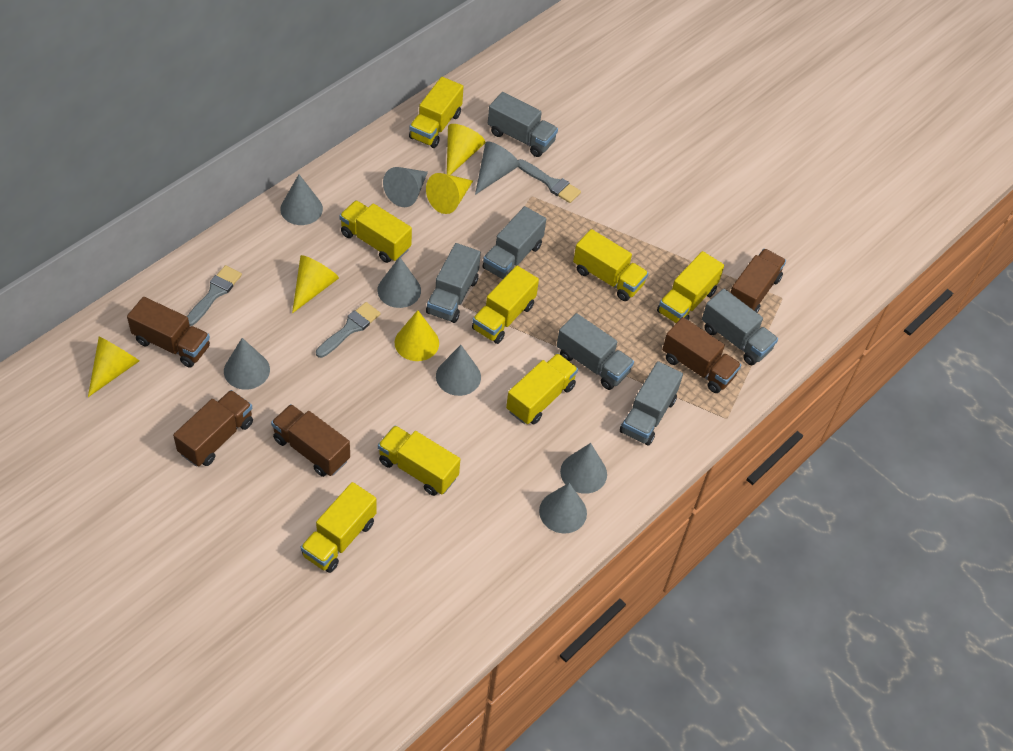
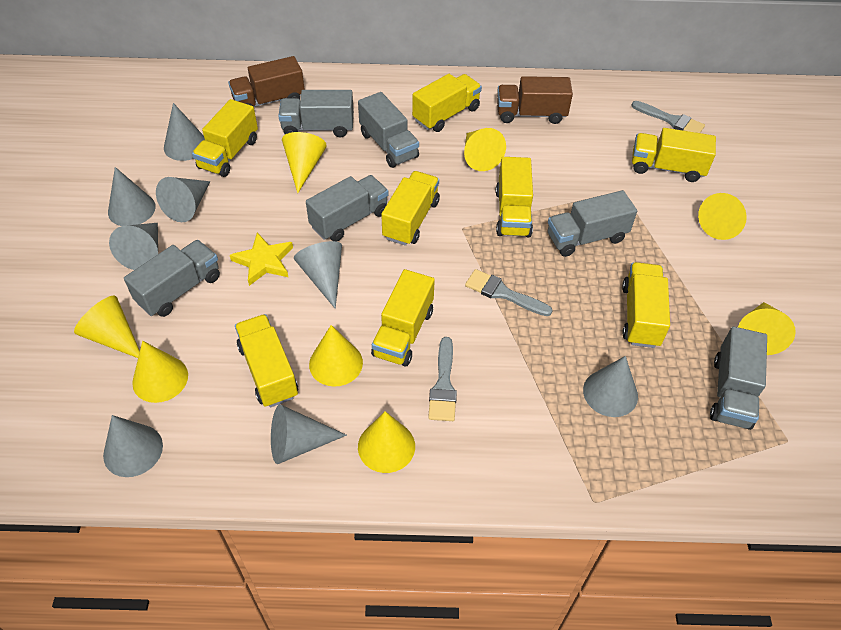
brown truck: 5 -> 2
yellow cone: 5 -> 8
yellow star: 0 -> 1

